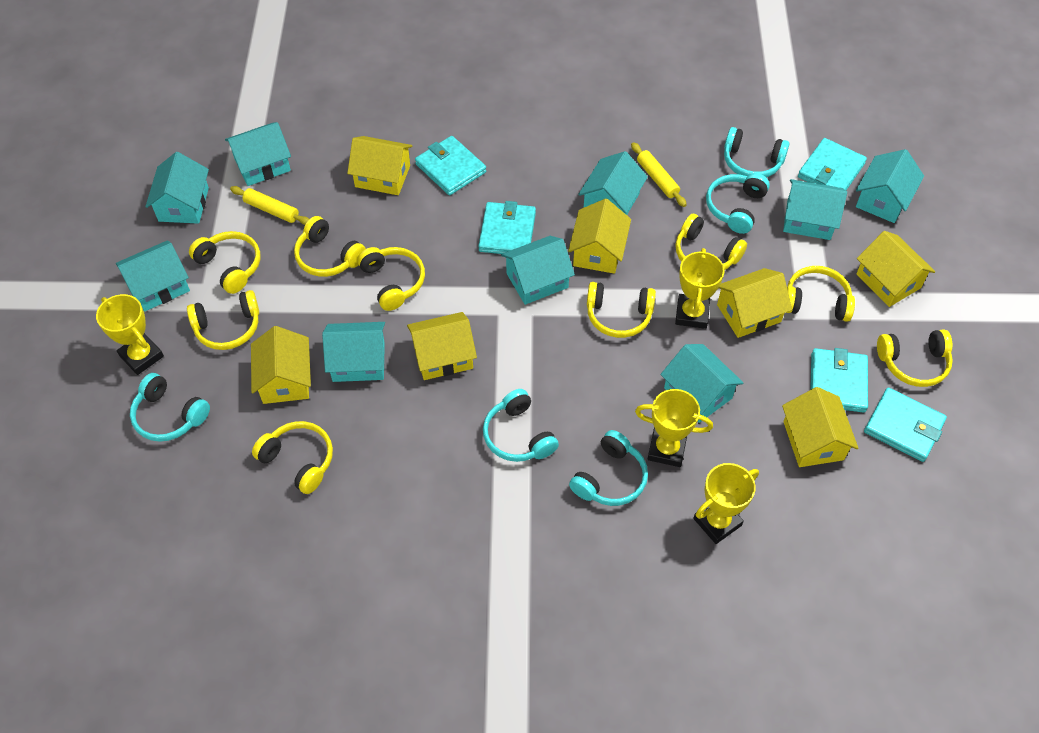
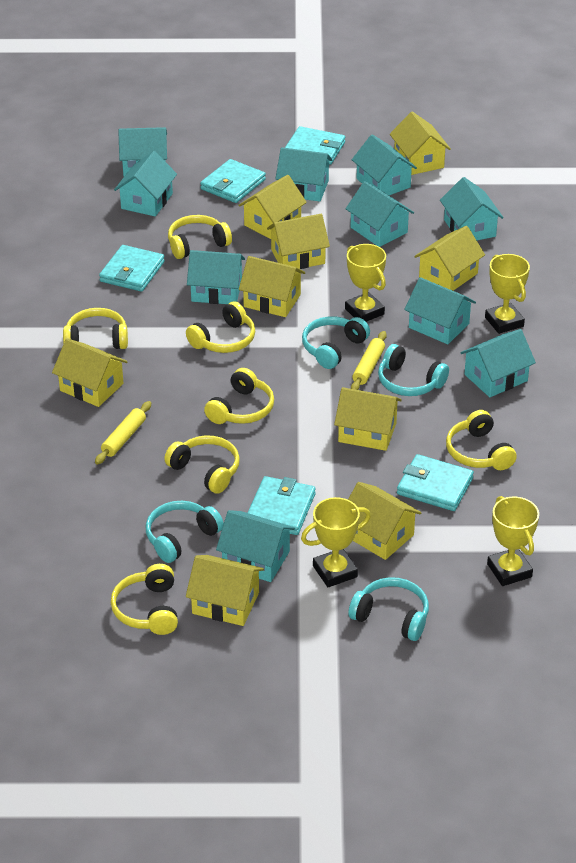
turquoise headphones: 5 -> 4
turquoise house: 9 -> 10
yellow headphones: 9 -> 7
yellow house: 7 -> 9

